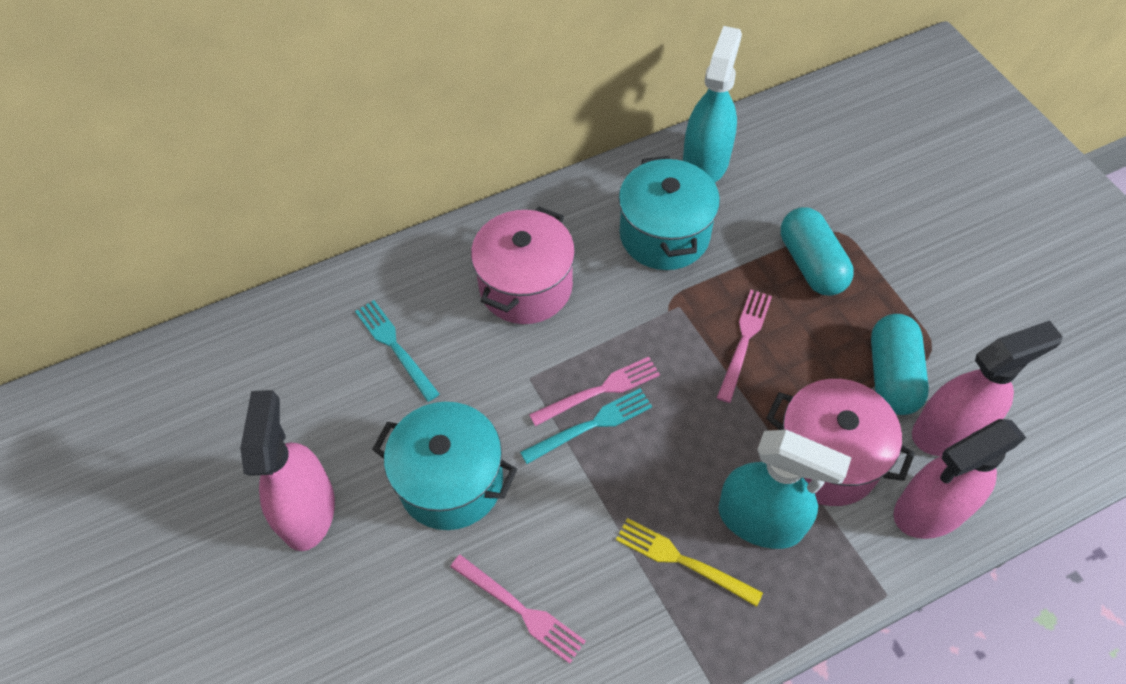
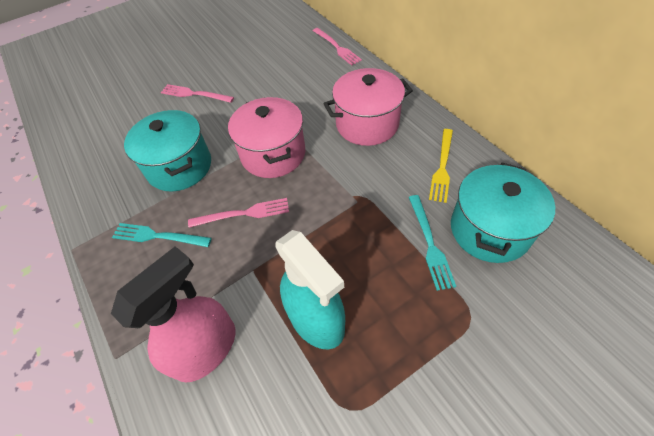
pink spray bottle: 3 -> 1
turquoise capsule: 2 -> 0
turquoise spray bottle: 2 -> 1

